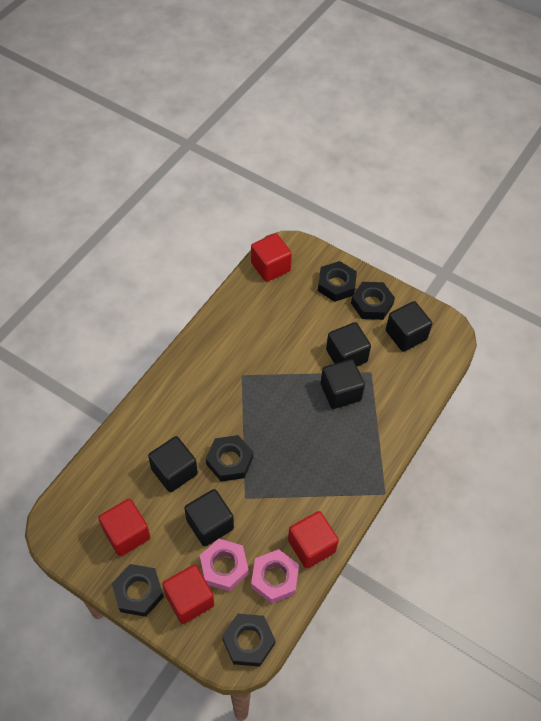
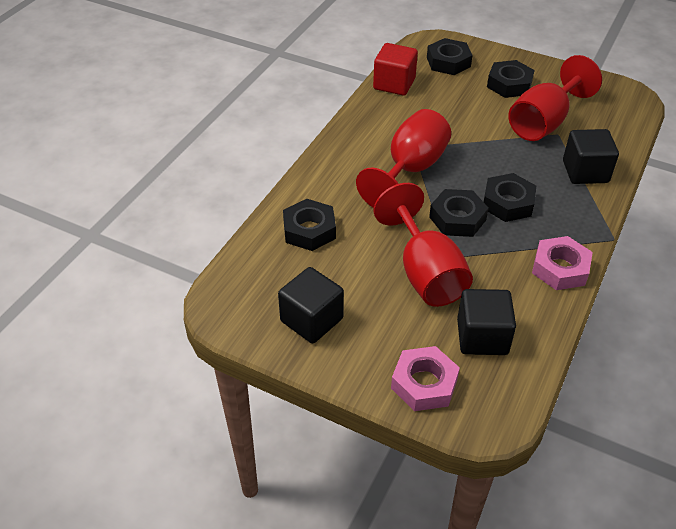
black cube: 5 -> 3
red cube: 4 -> 1
red goblet: 0 -> 3

